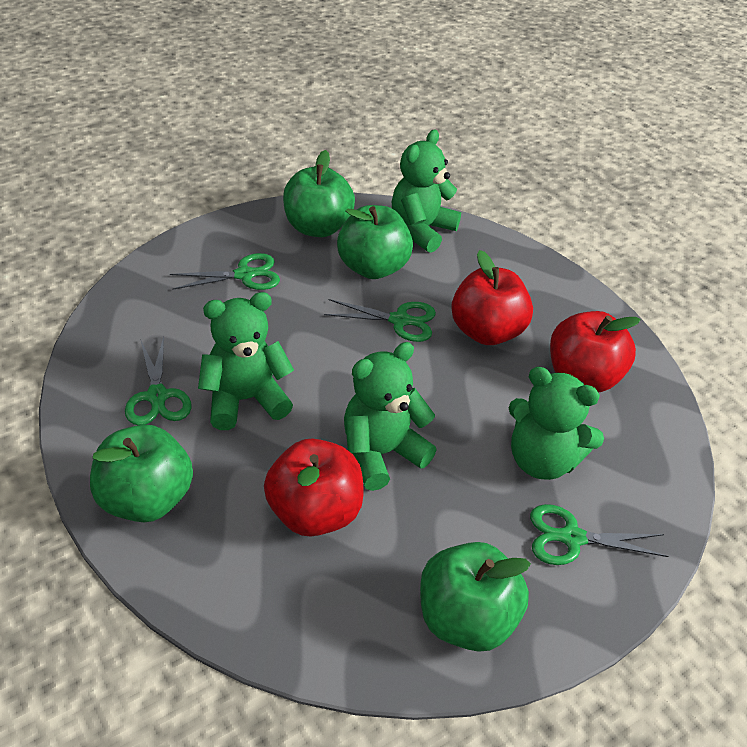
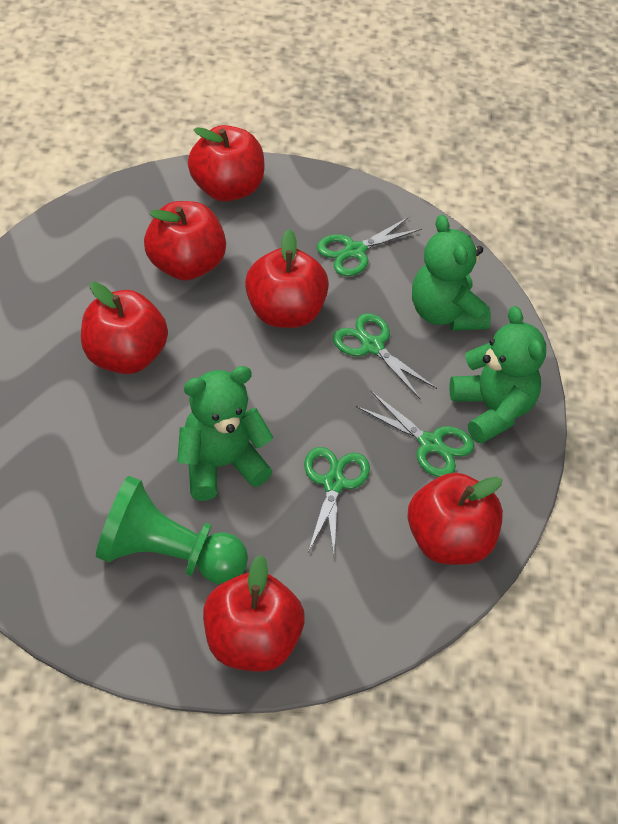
green apple: 4 -> 0
green pawn: 0 -> 1
green teddy bear: 4 -> 3
red apple: 3 -> 6

